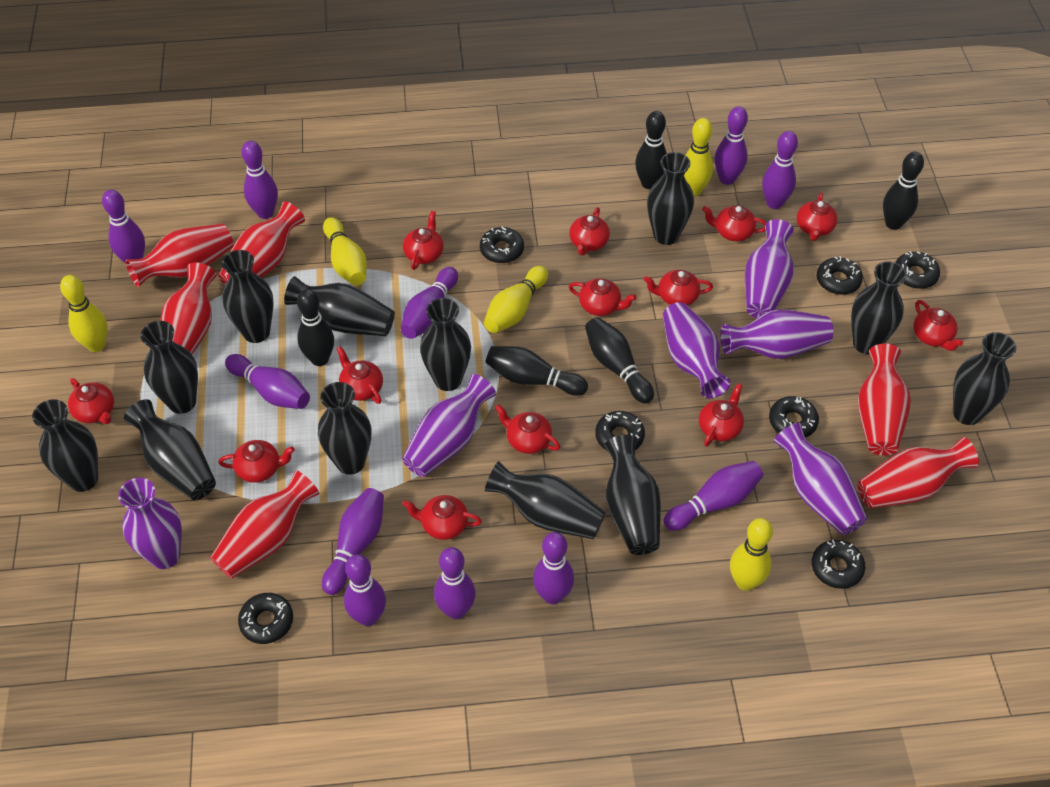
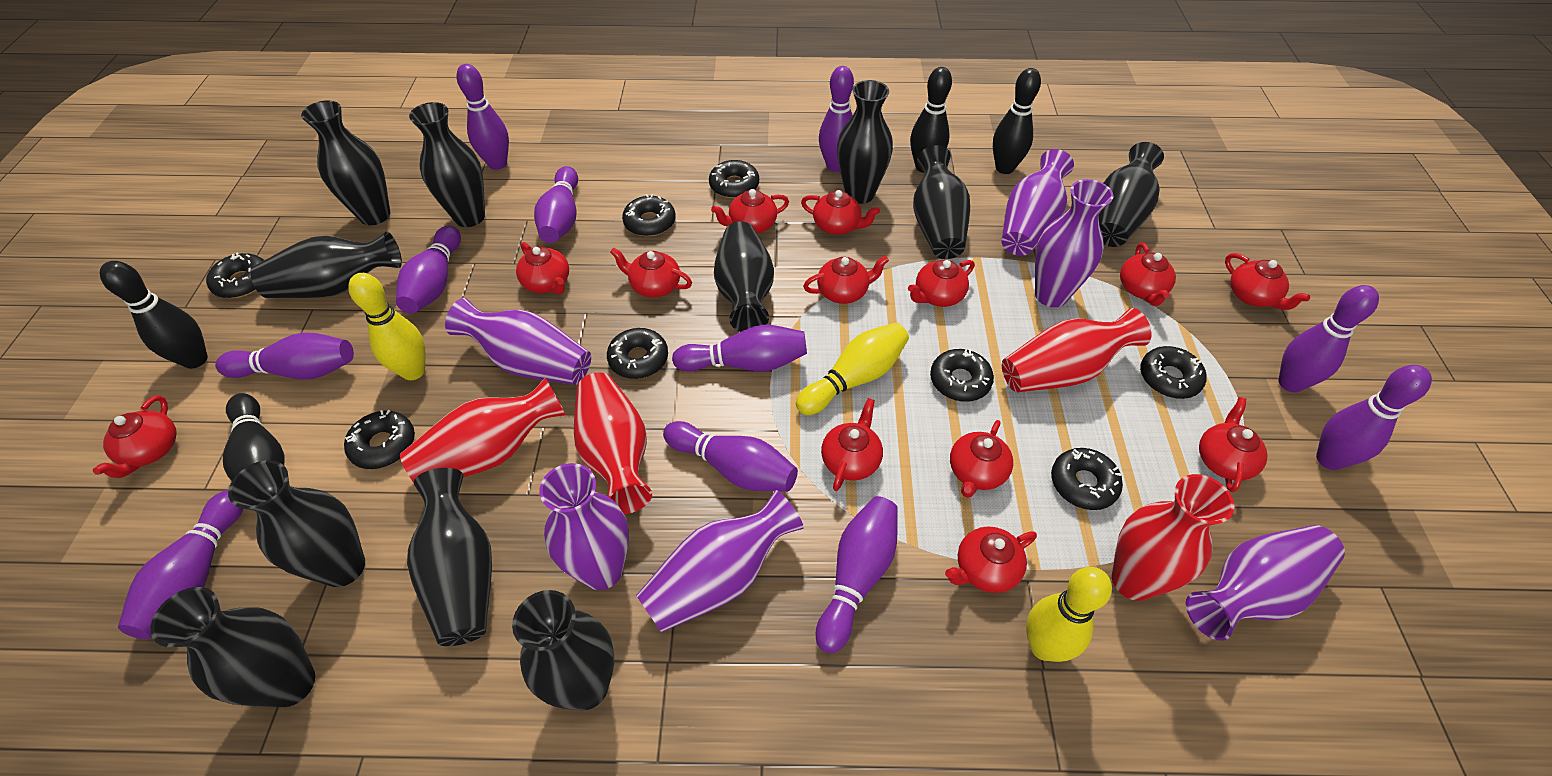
black bowling pin: 5 -> 4
black donut: 7 -> 8
black vase: 12 -> 11
red vase: 6 -> 4
yellow bowling pin: 5 -> 3

